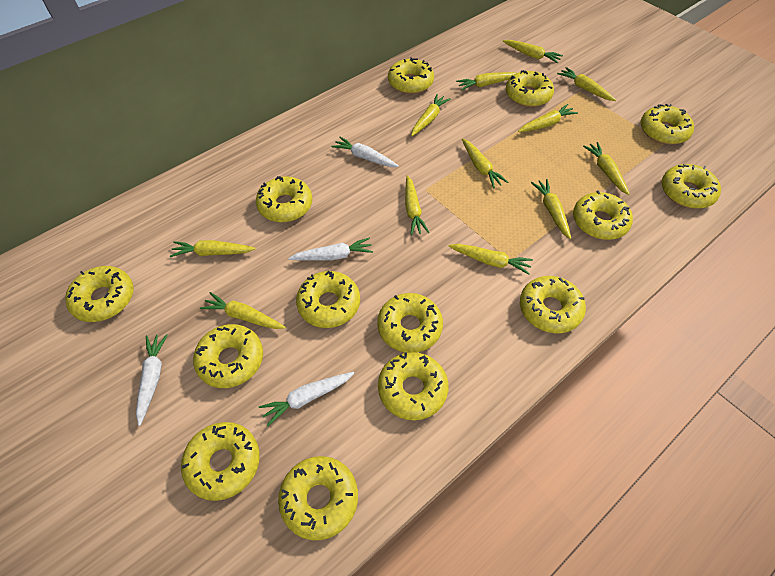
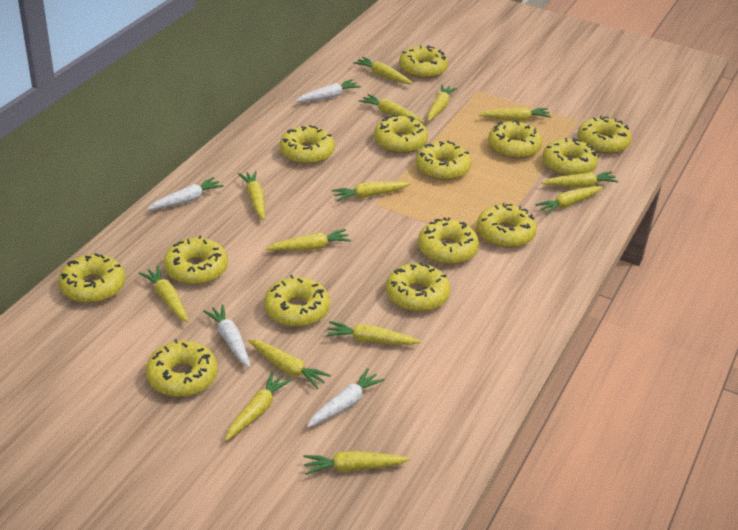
yellow carrot: 12 -> 14

